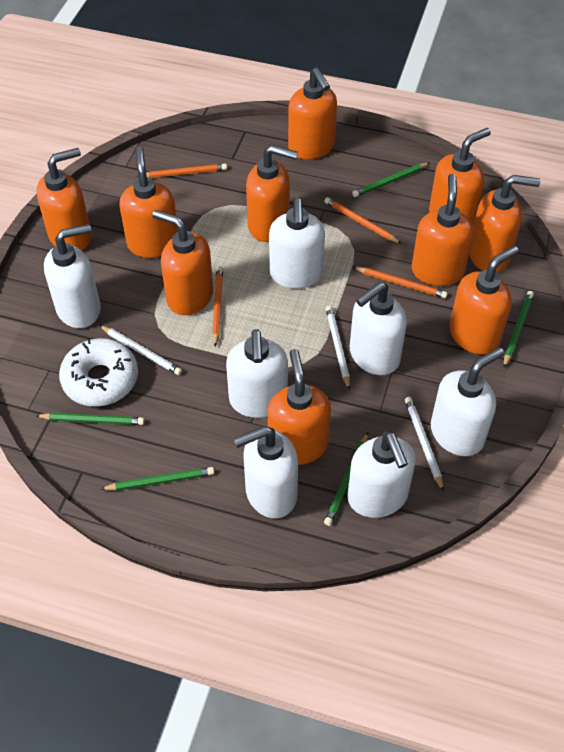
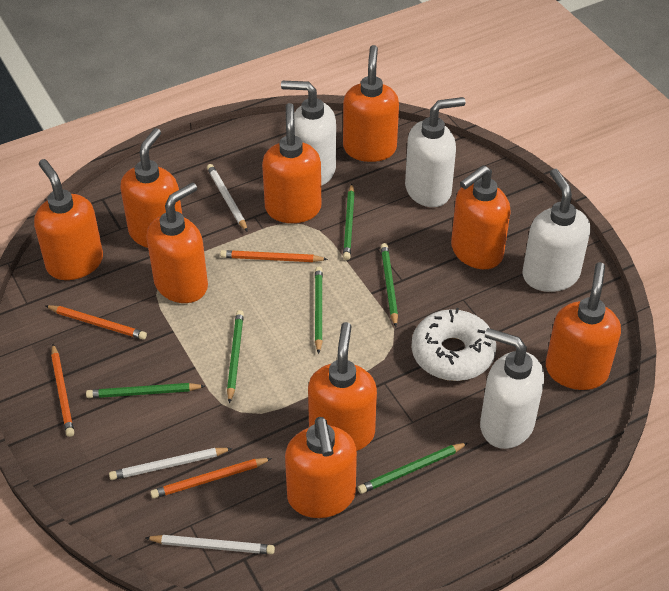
green pencil: 5 -> 6
orange soap dispenser: 10 -> 9
white soap dispenser: 7 -> 4

